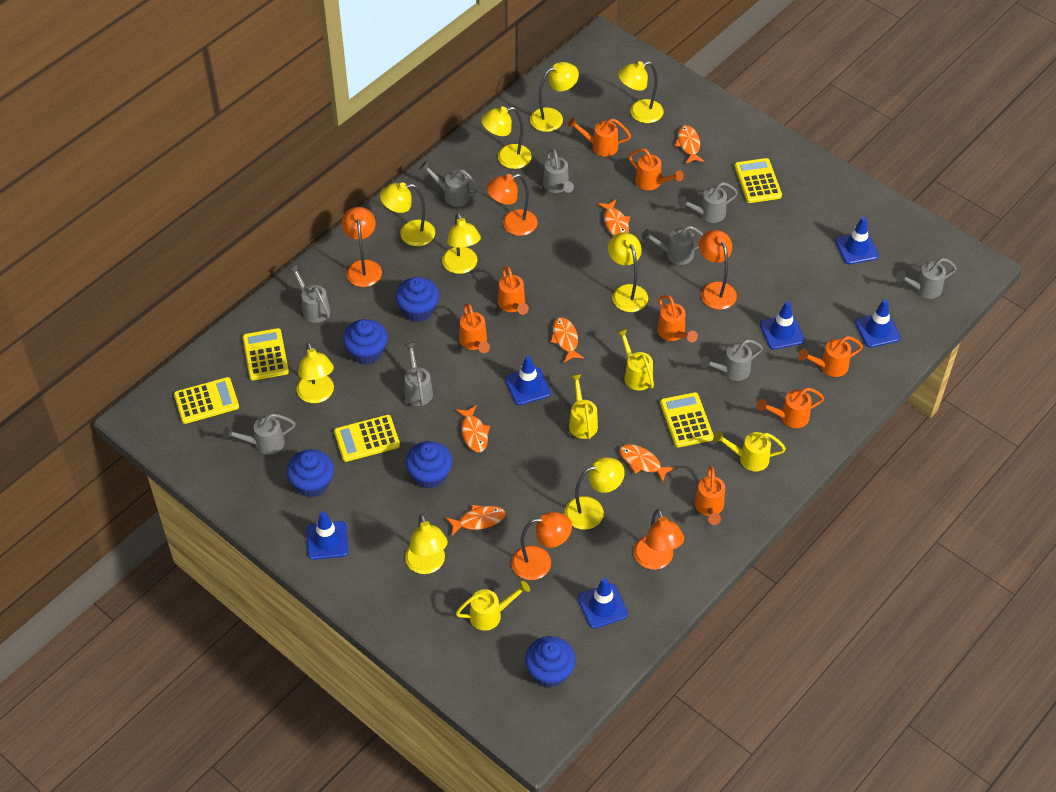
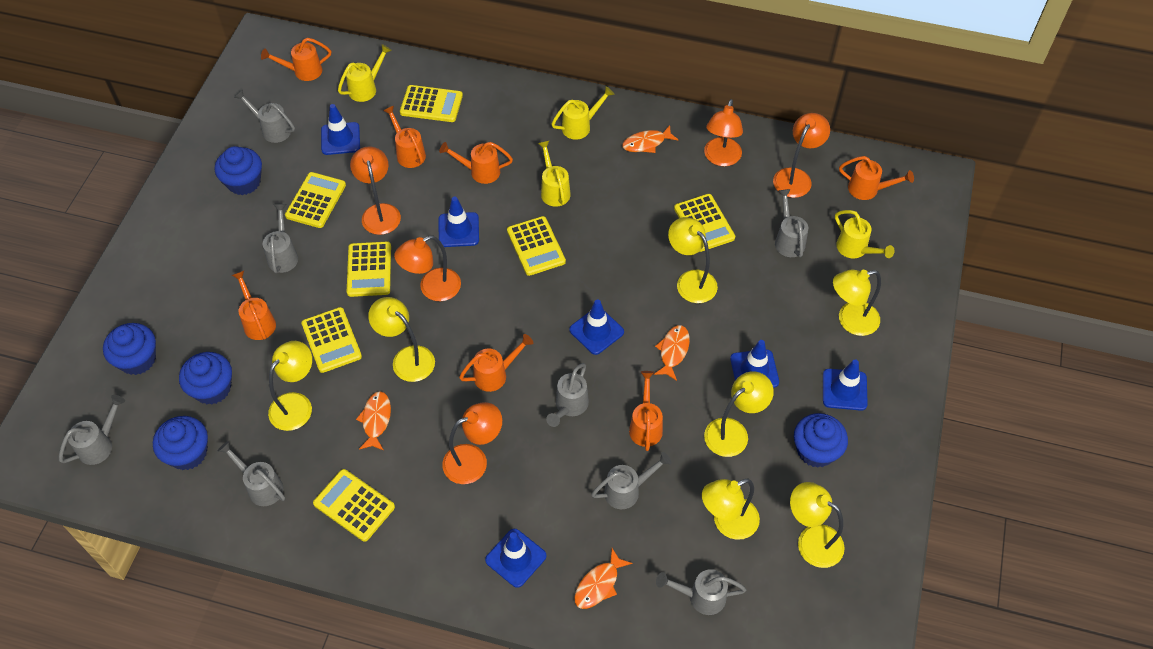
grey watering can: 9 -> 8
orange fish: 6 -> 4
orange watering can: 8 -> 7
yellow calculator: 5 -> 7
yellow lamp: 9 -> 7

